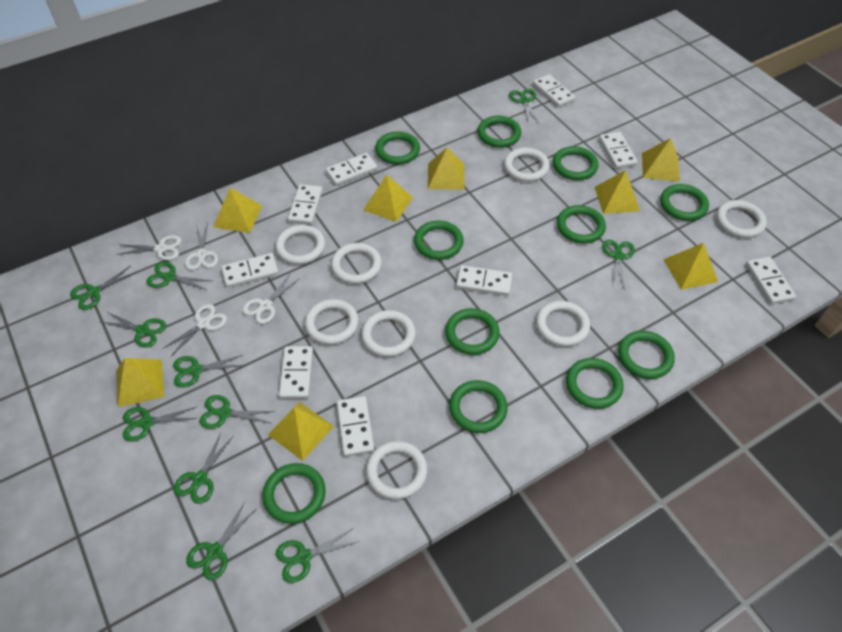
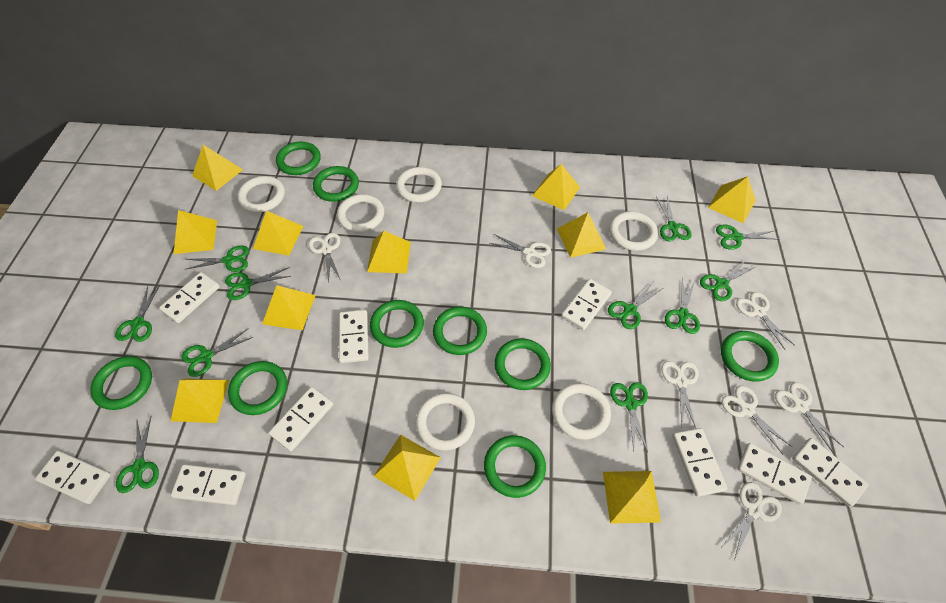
green ring: 11 -> 9
white ring: 8 -> 6
white scissors: 4 -> 7
yellow pyramid: 8 -> 11

